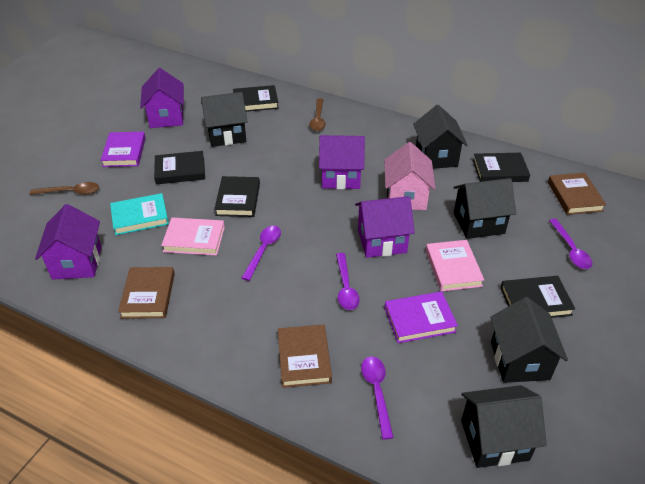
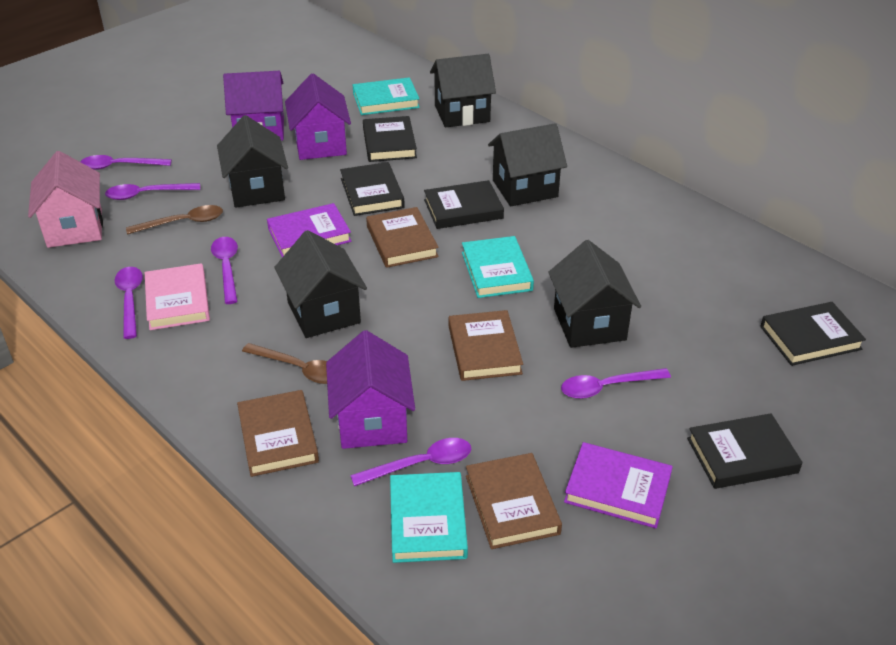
brown book: 3 -> 4
pink book: 2 -> 1
purple house: 4 -> 3
purple spoon: 4 -> 6
turquoise book: 1 -> 3

